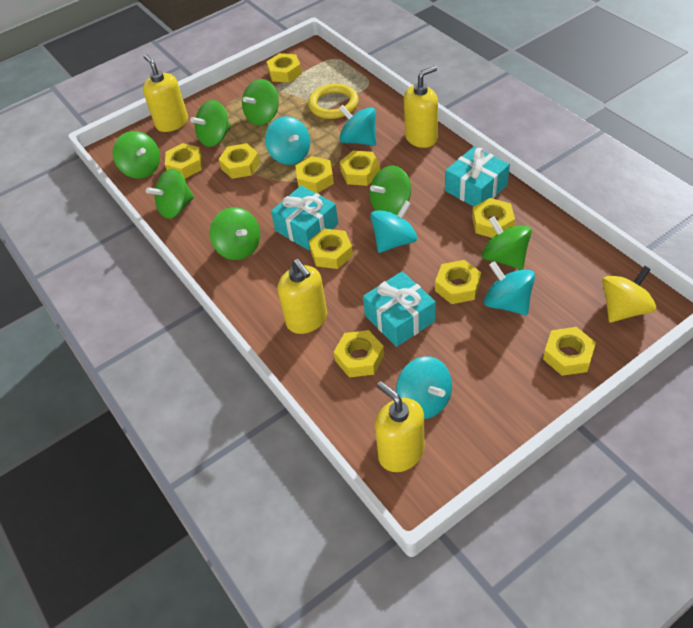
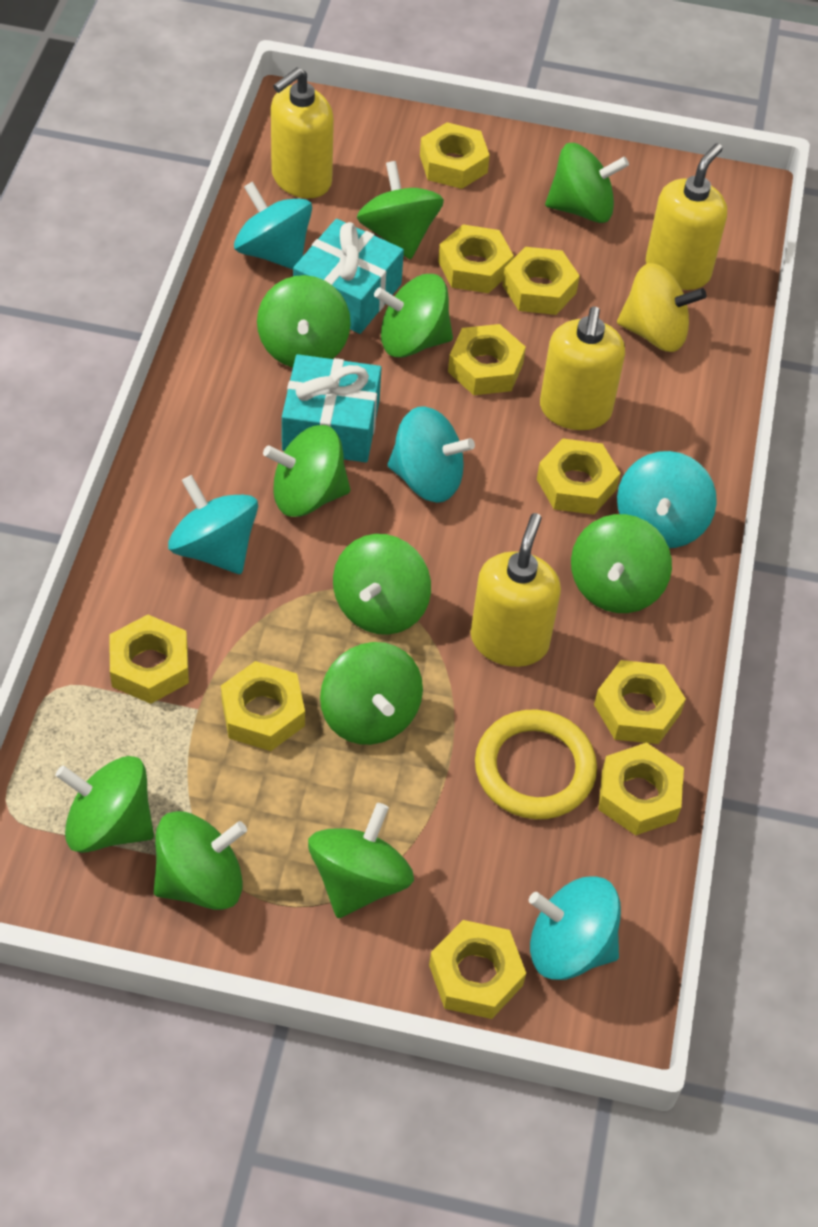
green spinning top: 7 -> 11
turquoise gift: 3 -> 2

